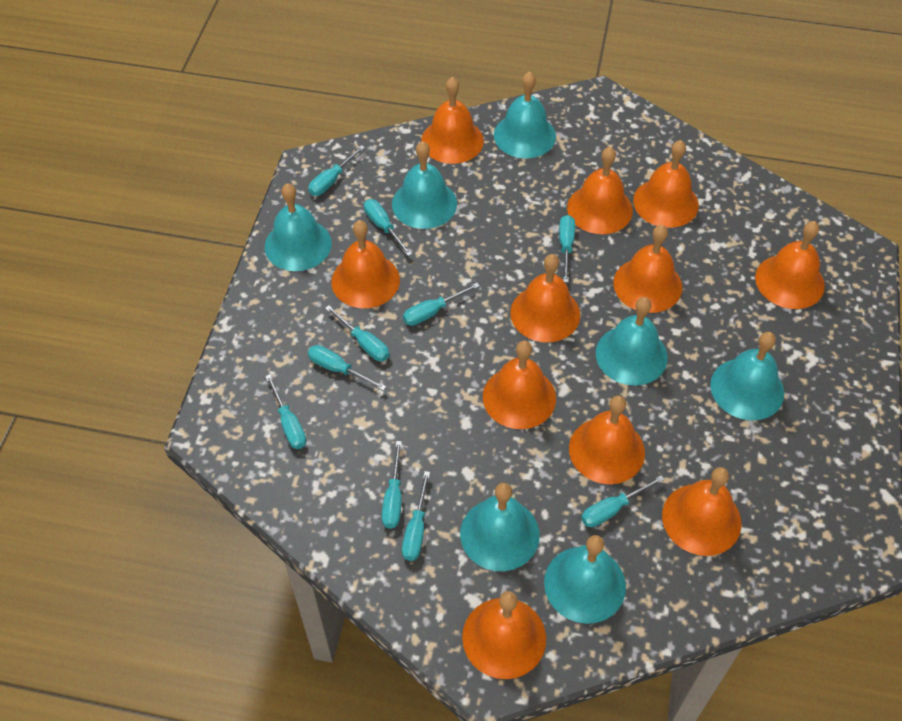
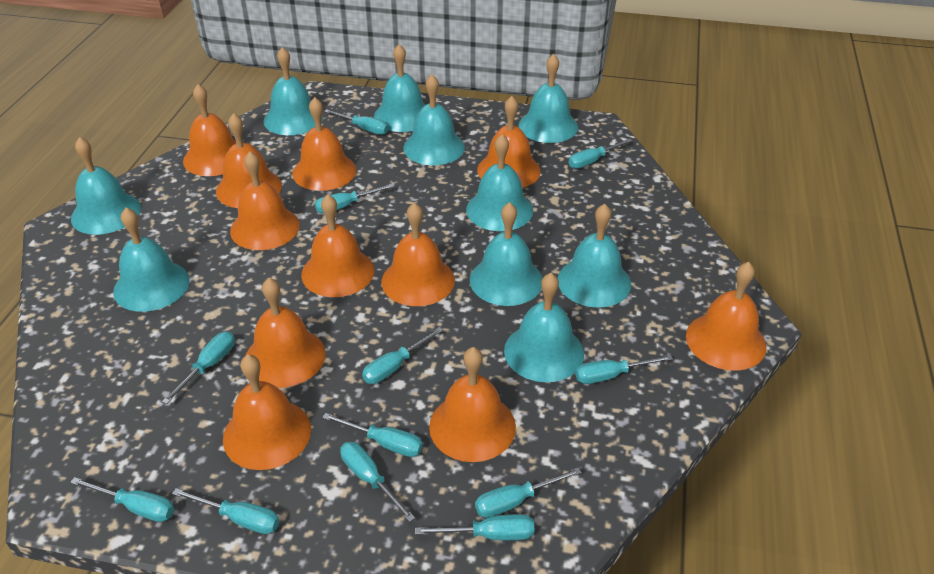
turquoise bell: 7 -> 10
turquoise screwdriver: 10 -> 12

